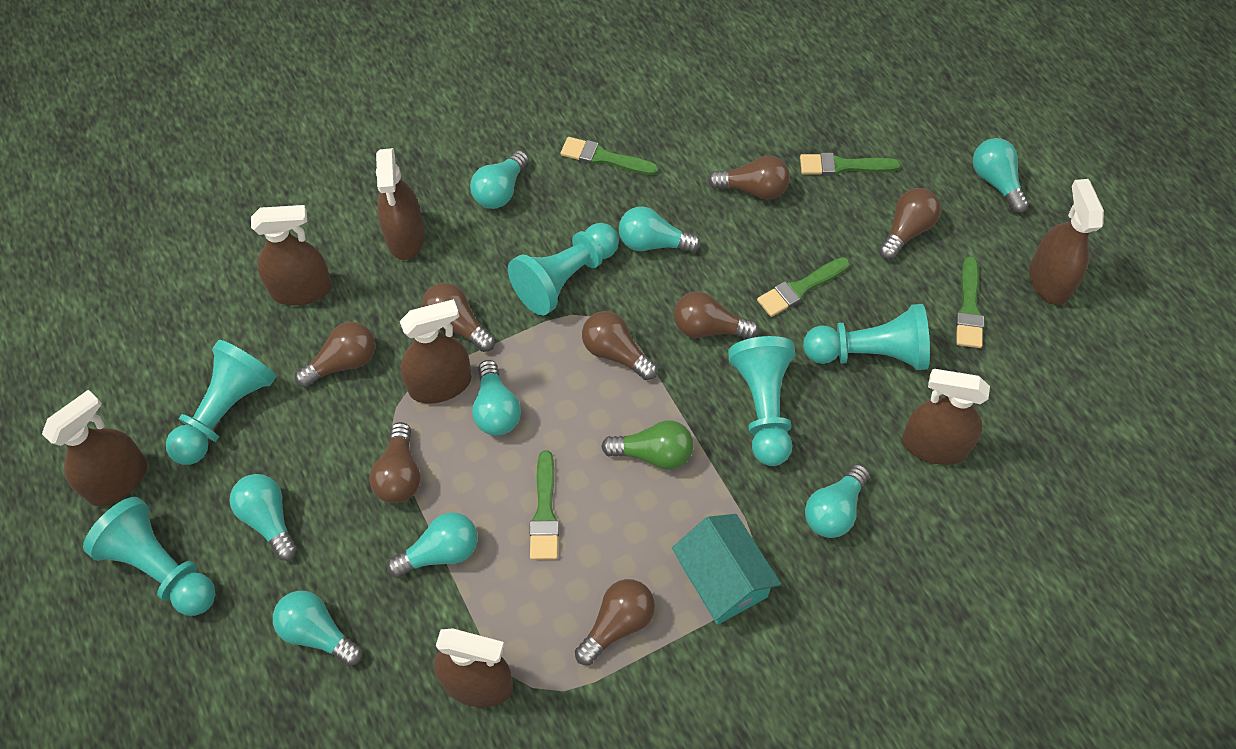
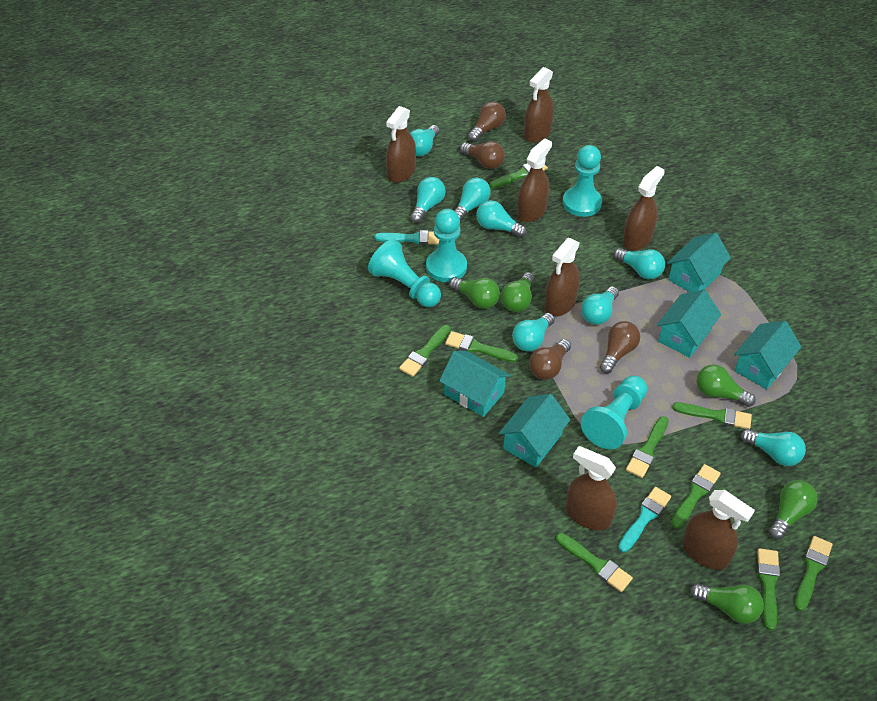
brown light bulb: 8 -> 4
green brush: 5 -> 9
green light bulb: 1 -> 5
turquoise brush: 0 -> 2
turquoise house: 1 -> 5
turquoise pawn: 5 -> 4

